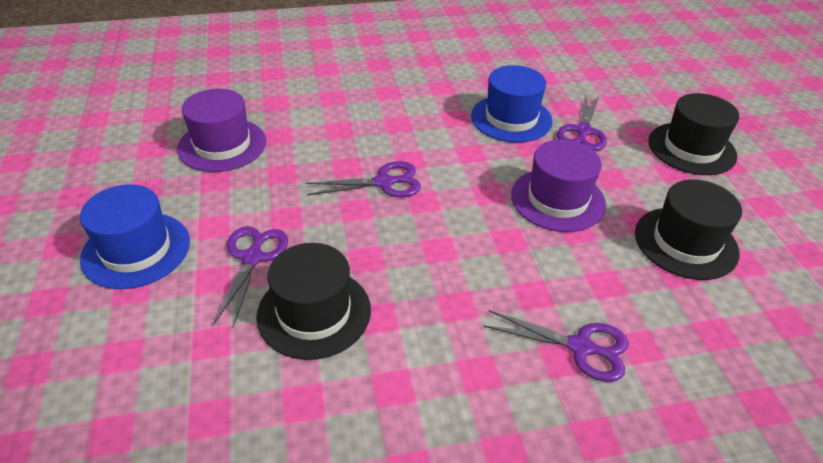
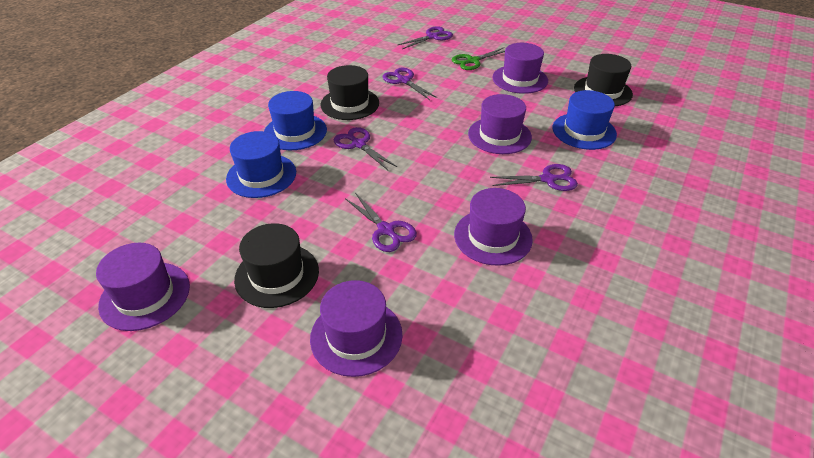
blue hat: 2 -> 3
green scissors: 0 -> 1
purple hat: 2 -> 5
purple scissors: 4 -> 5

